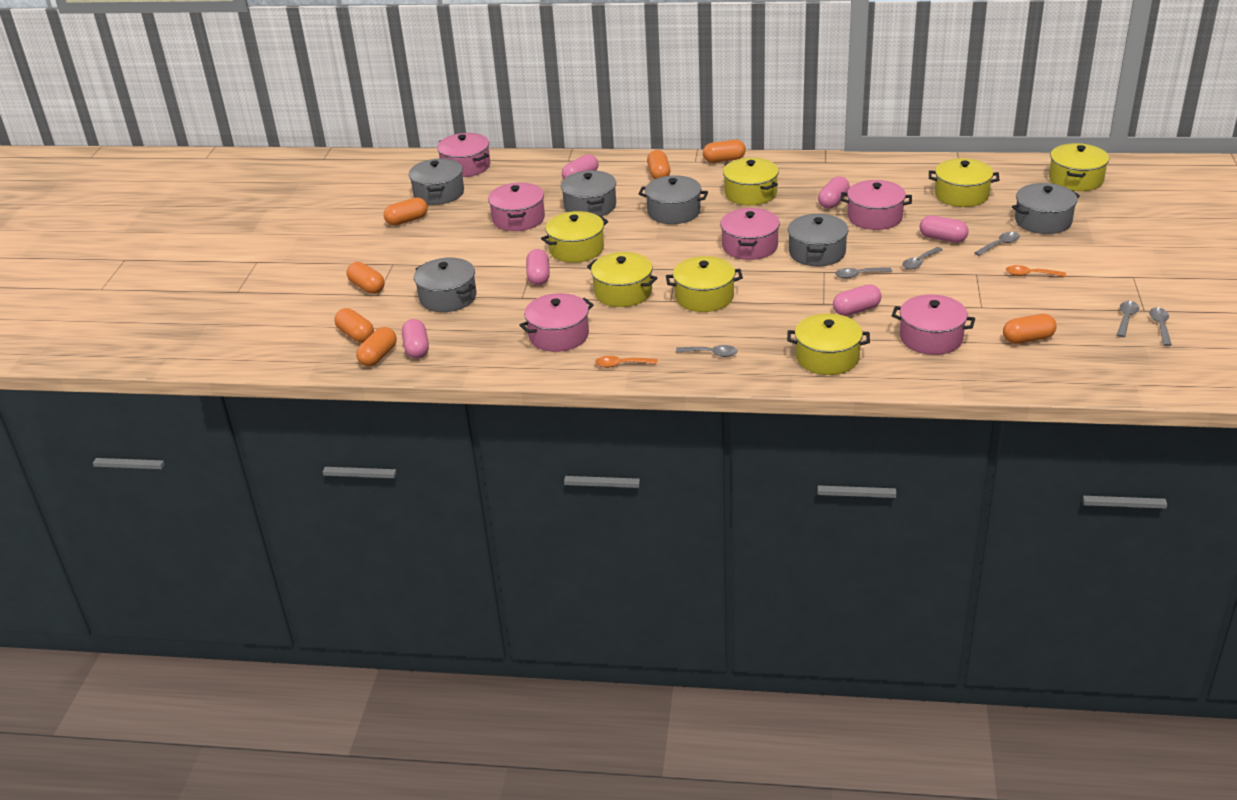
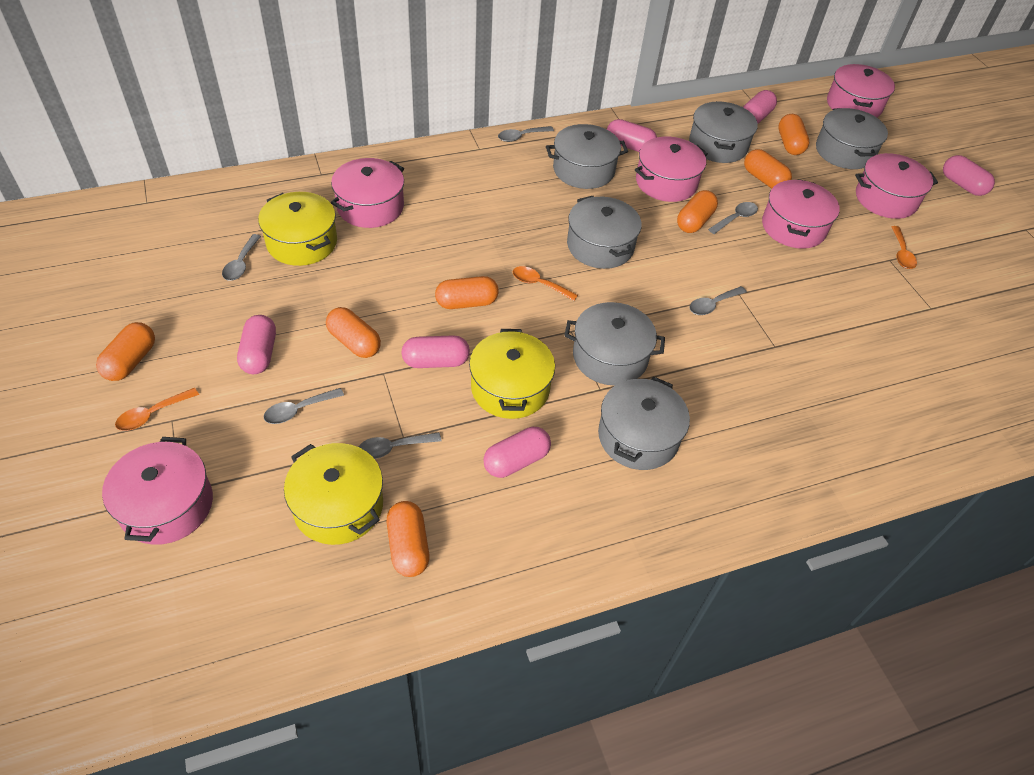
orange spoon: 2 -> 3
yellow pot: 7 -> 3

